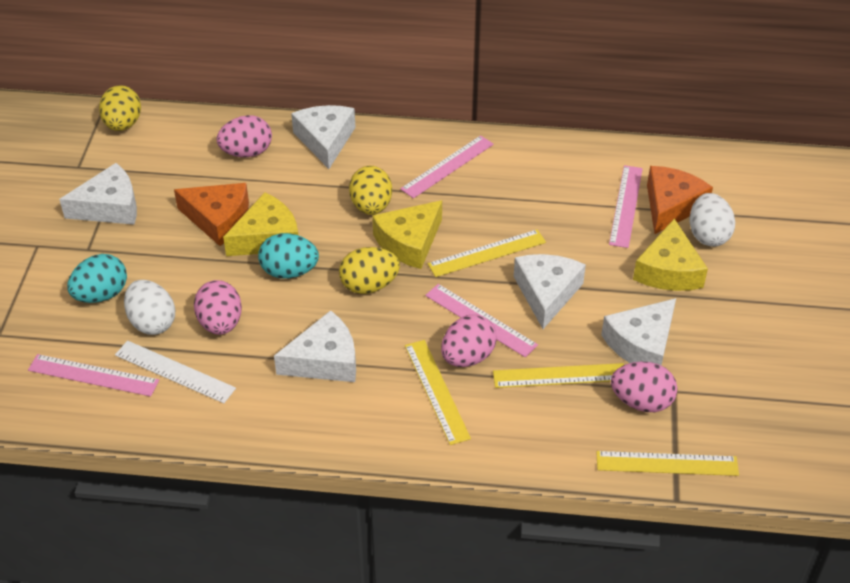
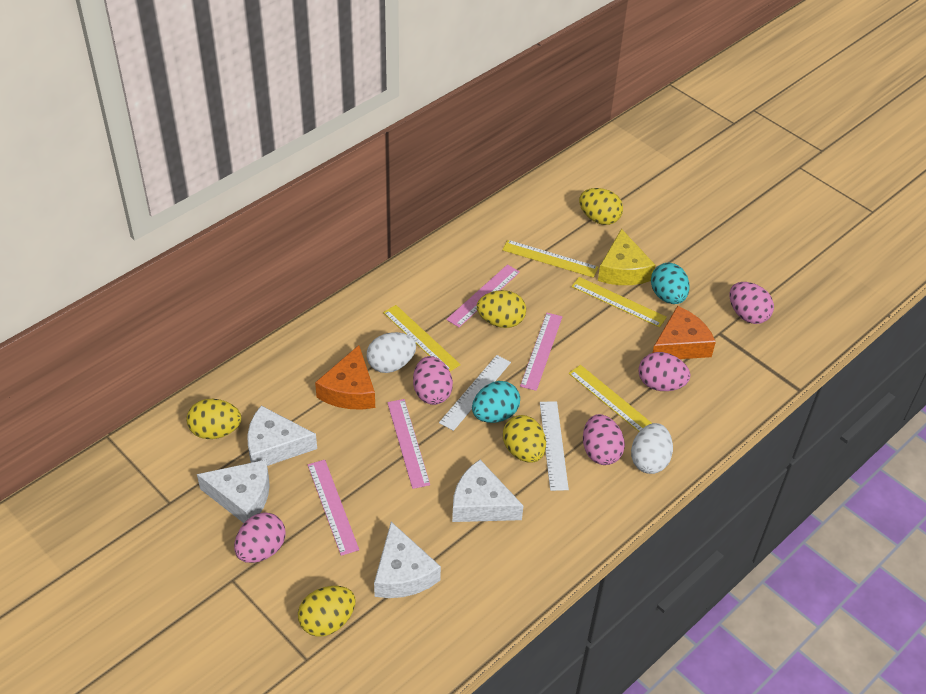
pink egg: 4 -> 5
white cheese: 5 -> 4
white ruler: 1 -> 2
yellow cheese: 3 -> 1
yellow egg: 3 -> 5

